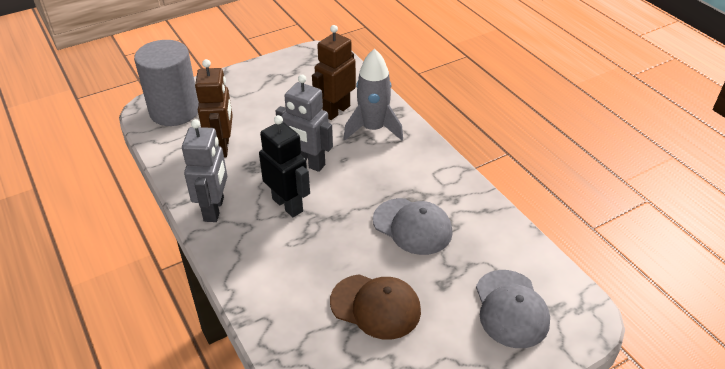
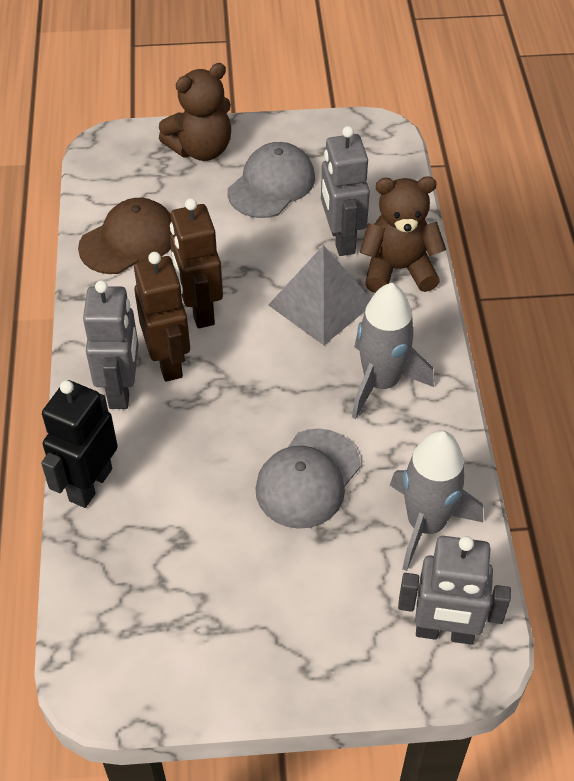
brown teddy bear: 0 -> 2
grey cylinder: 1 -> 0
grey pyramid: 0 -> 1
grey robot: 2 -> 3
grey rocket: 1 -> 2

